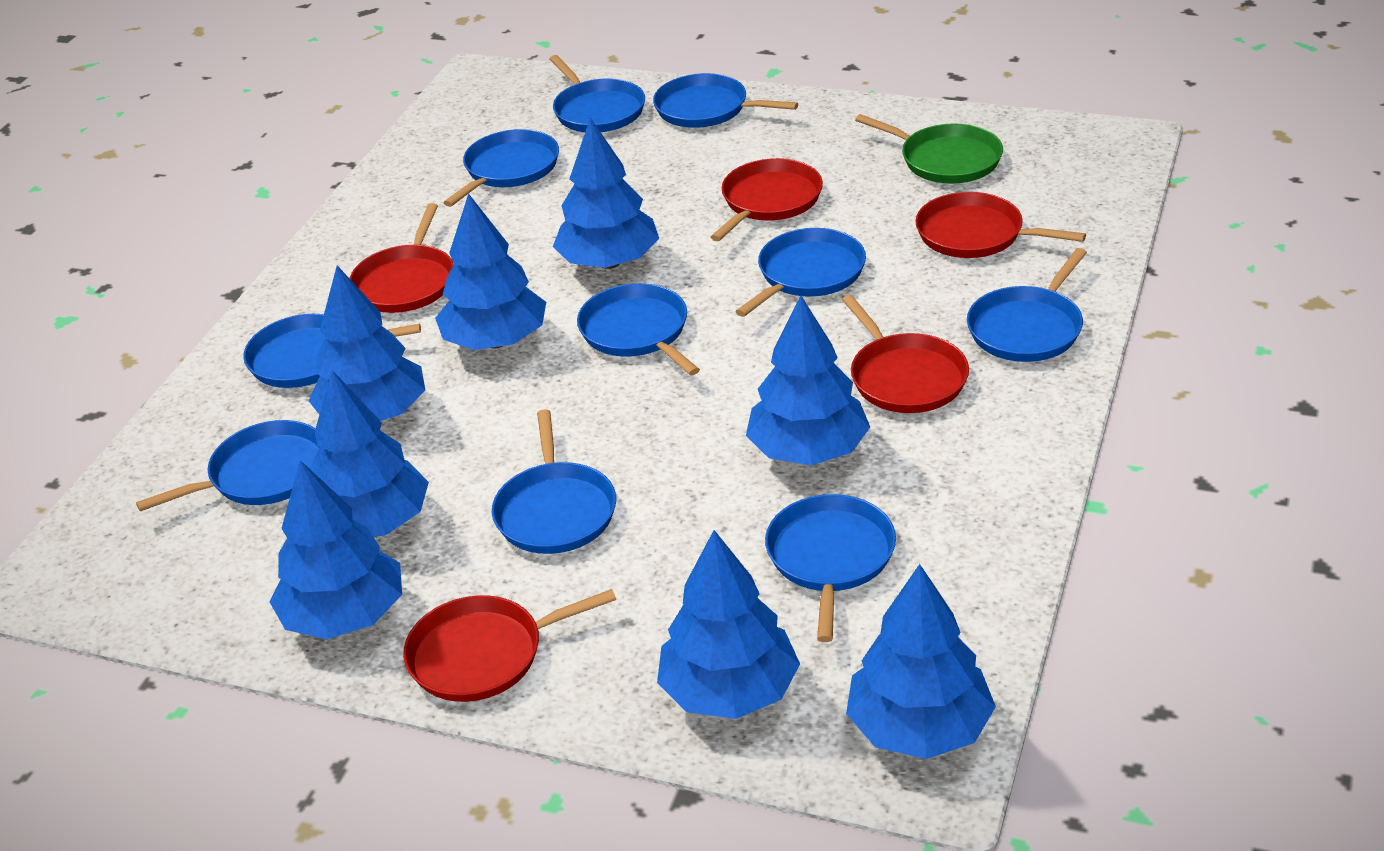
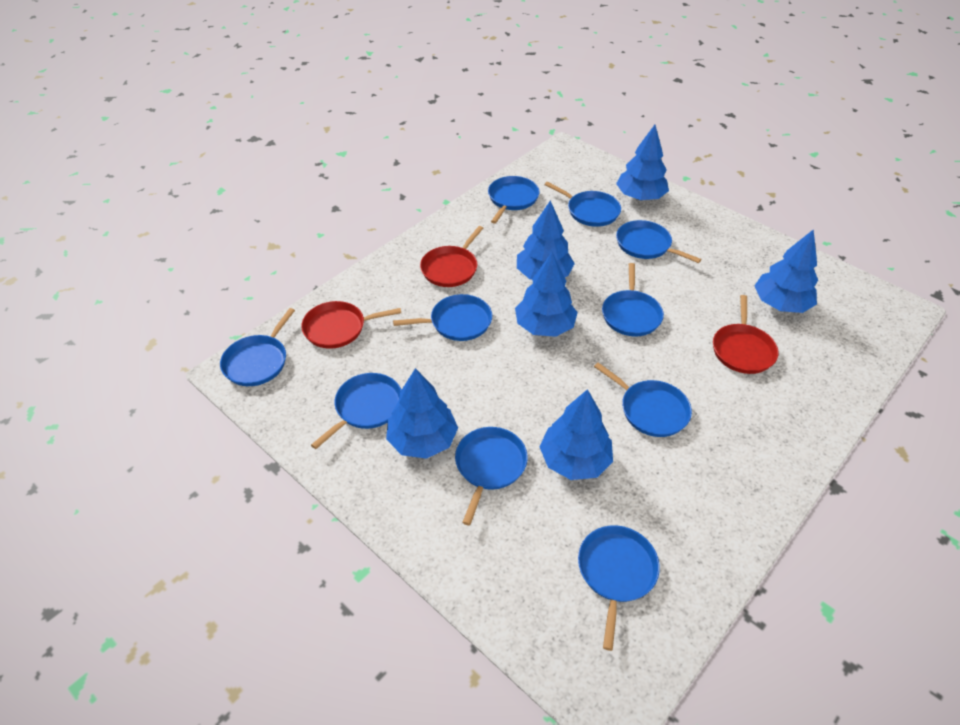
blue tree: 8 -> 6
green pan: 1 -> 0
red pan: 5 -> 3

